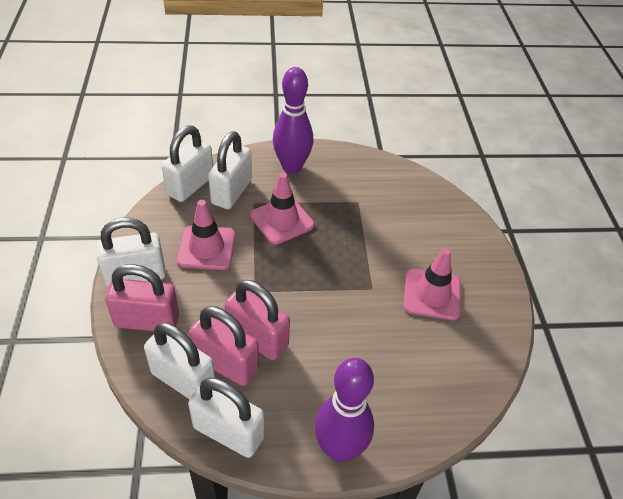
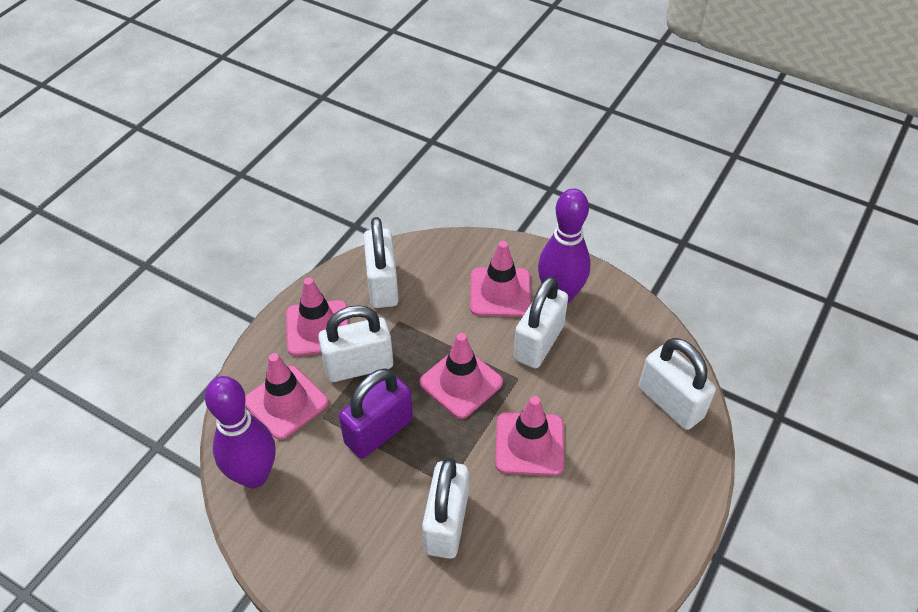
pink padlock: 3 -> 0
pink traffic cone: 3 -> 5
purple padlock: 0 -> 1

